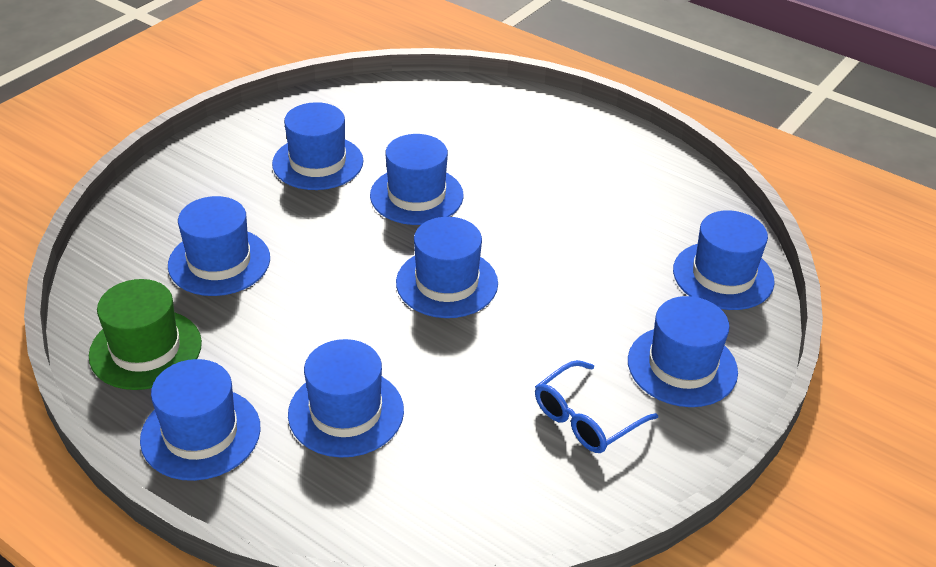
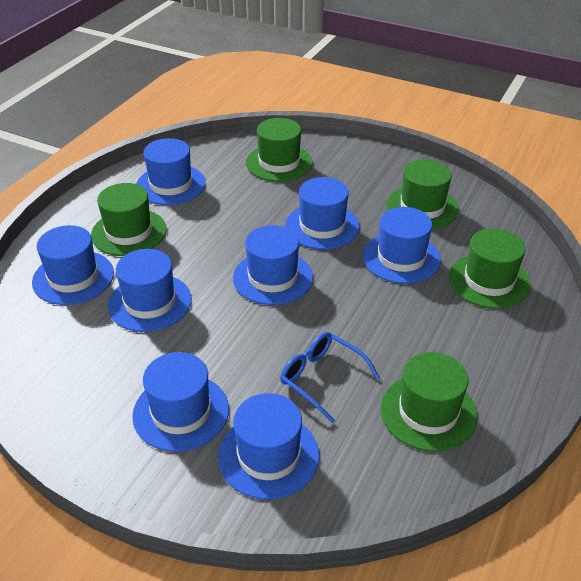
green hat: 1 -> 5

